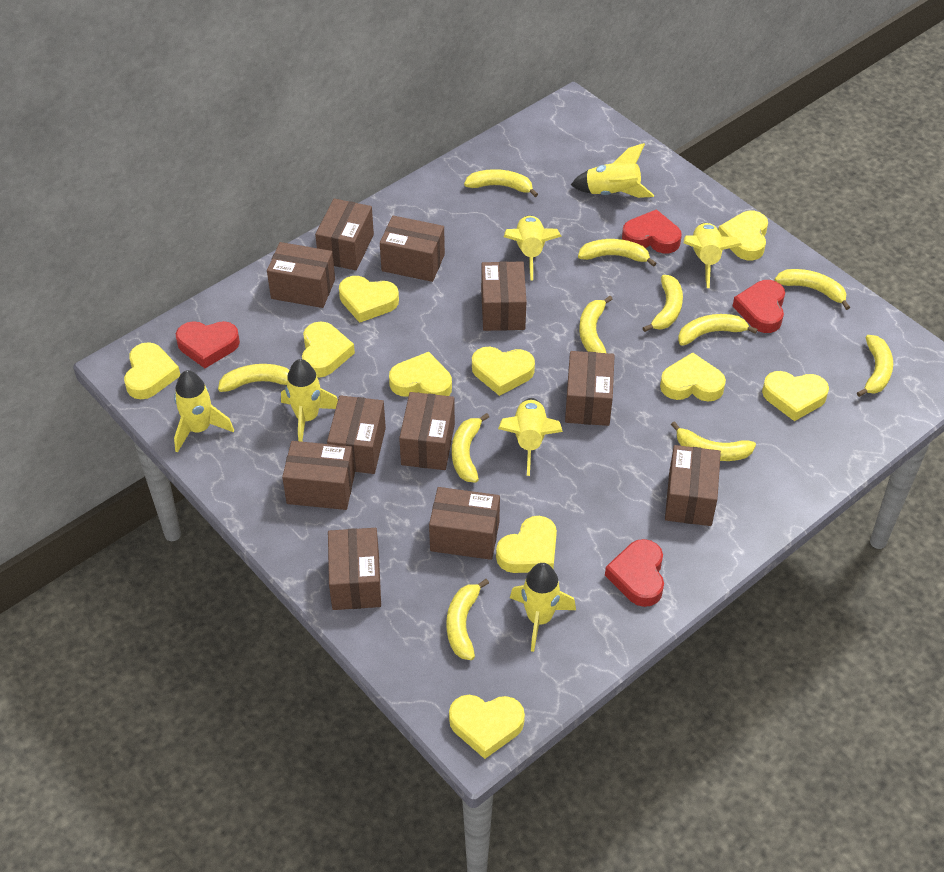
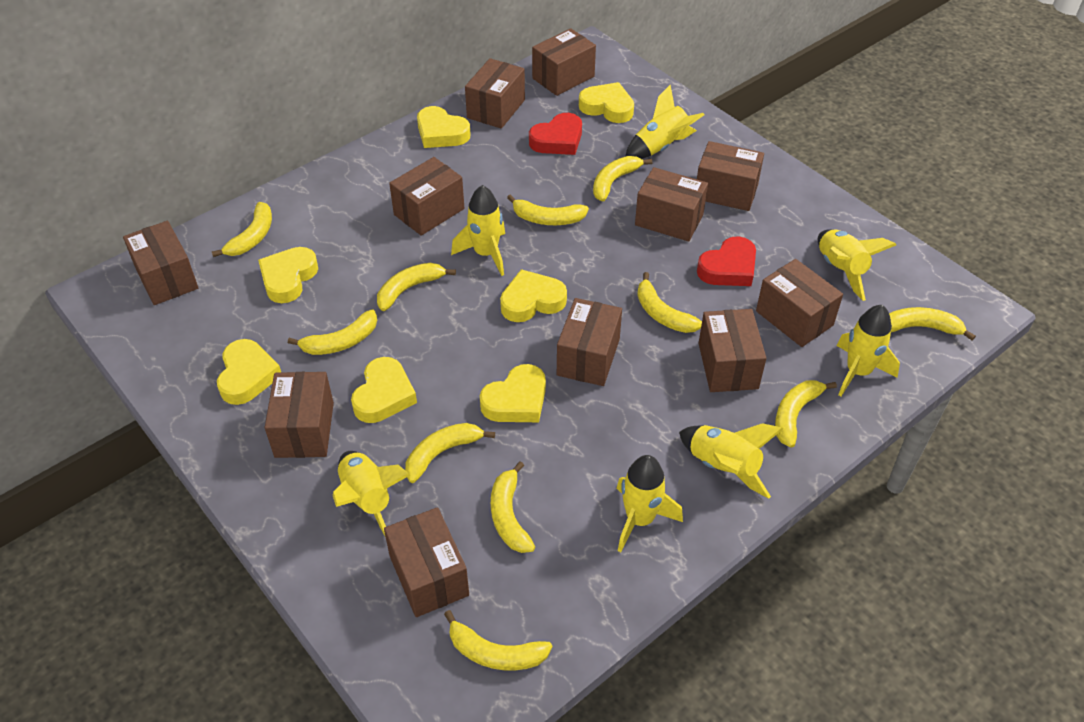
red heart: 4 -> 2
yellow heart: 10 -> 7

